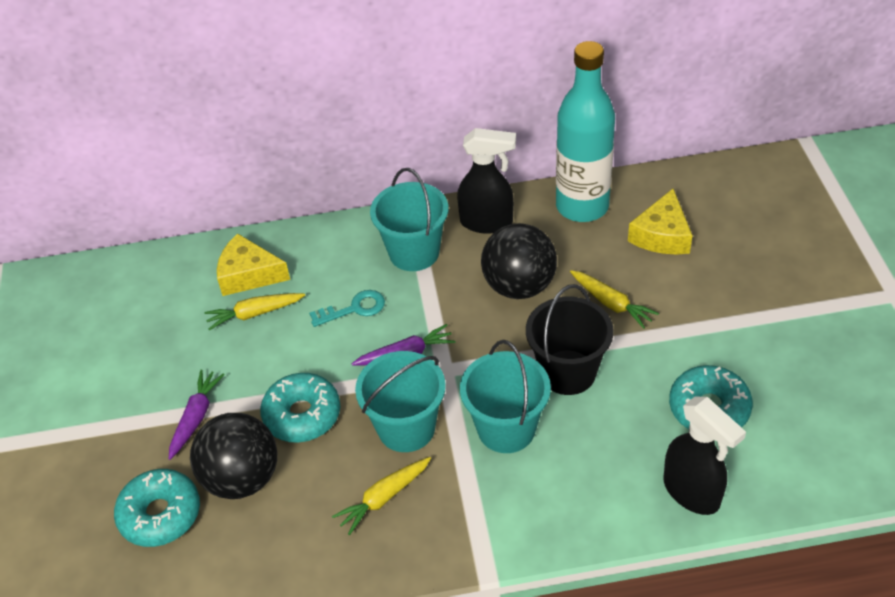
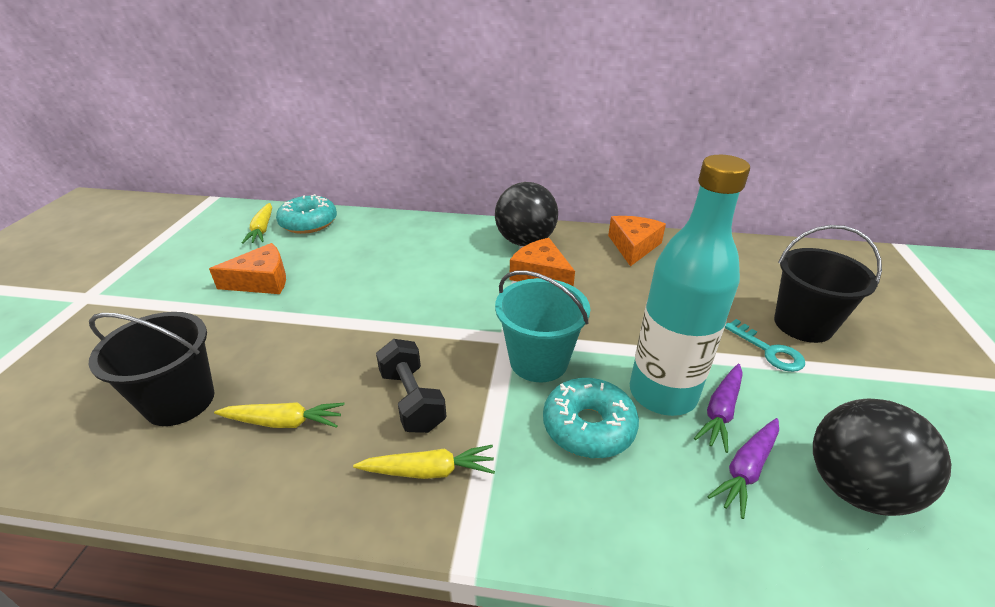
black bucket: 1 -> 2
black dumbbell: 0 -> 1
black spray bottle: 2 -> 0
orange cheese: 0 -> 3
turquoise bucket: 3 -> 1
turquoise donut: 3 -> 2
yellow cheese: 2 -> 0

